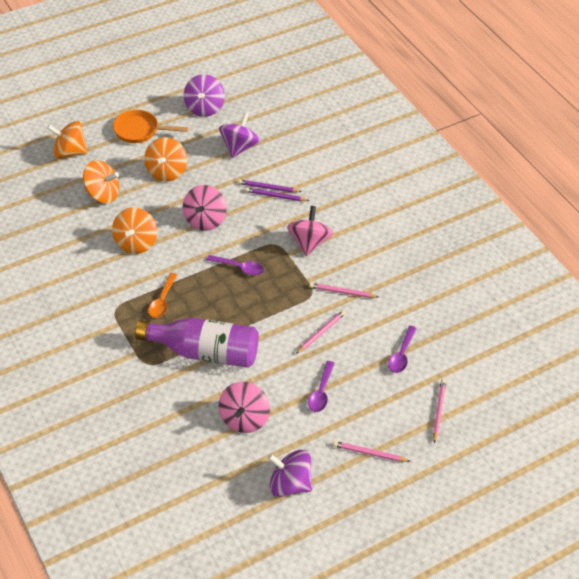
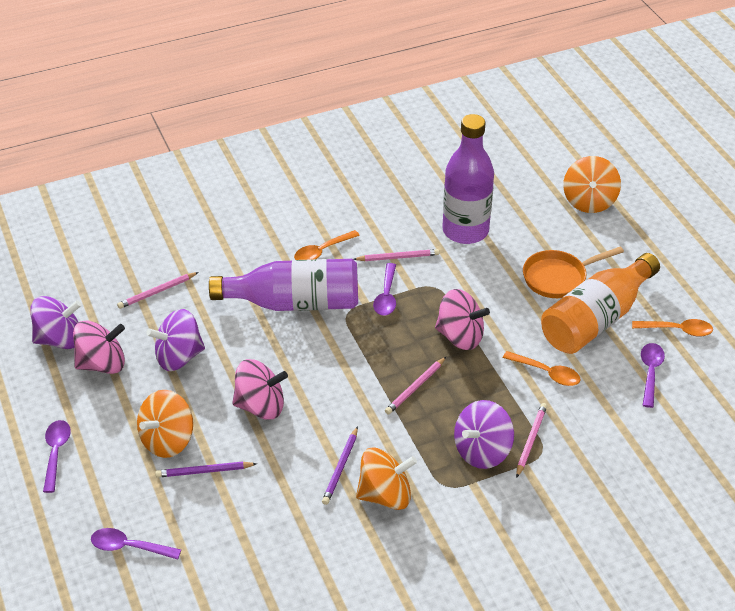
orange bottle: 0 -> 1
orange spinning top: 4 -> 3
orange spoon: 1 -> 3
purple bottle: 1 -> 2
purple spoon: 3 -> 4

